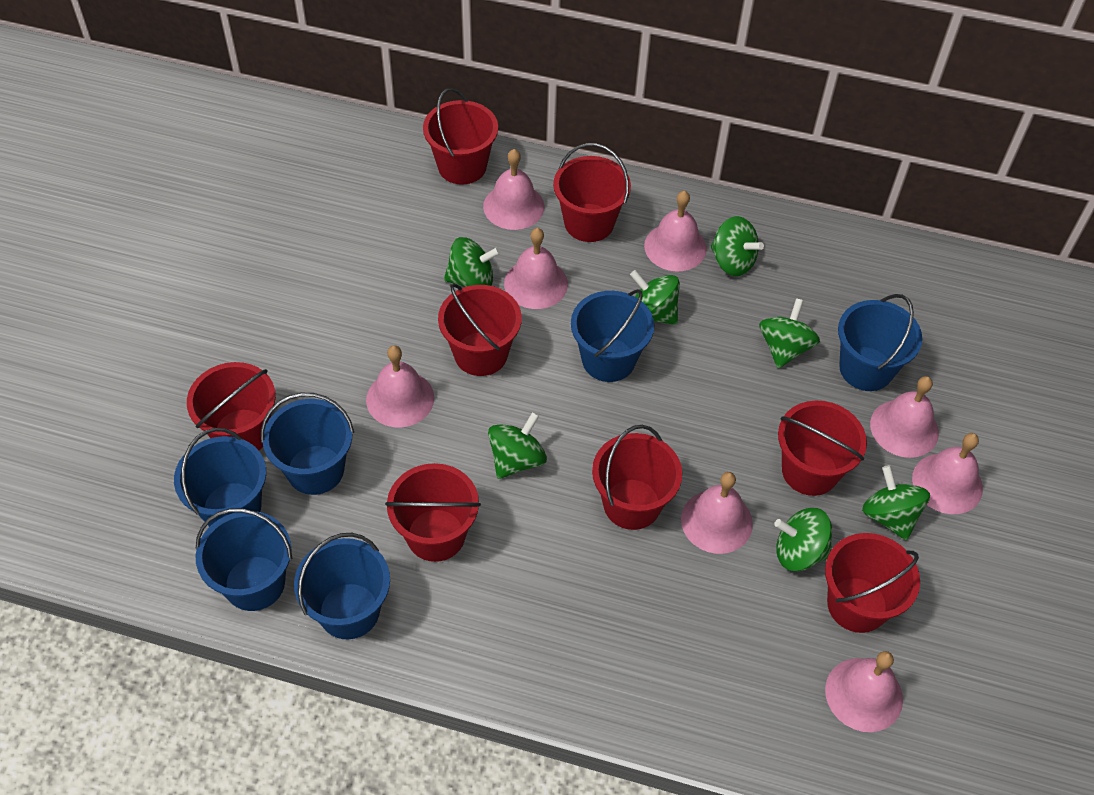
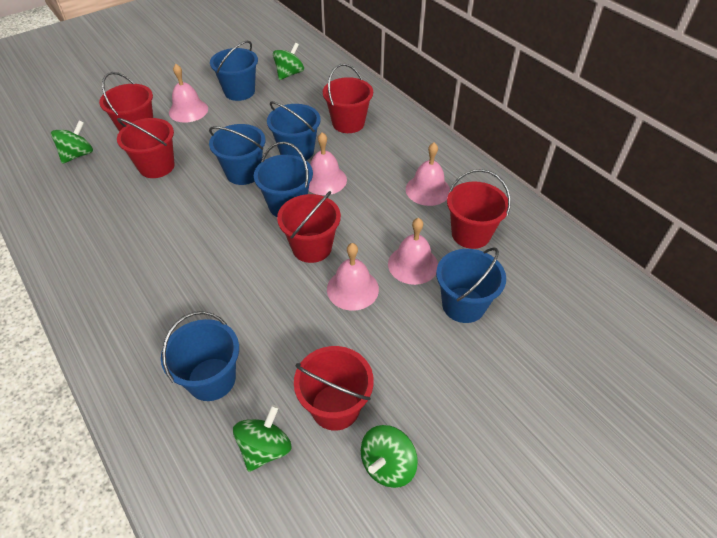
green spinning top: 7 -> 4
pink bell: 8 -> 5
red bucket: 8 -> 6

